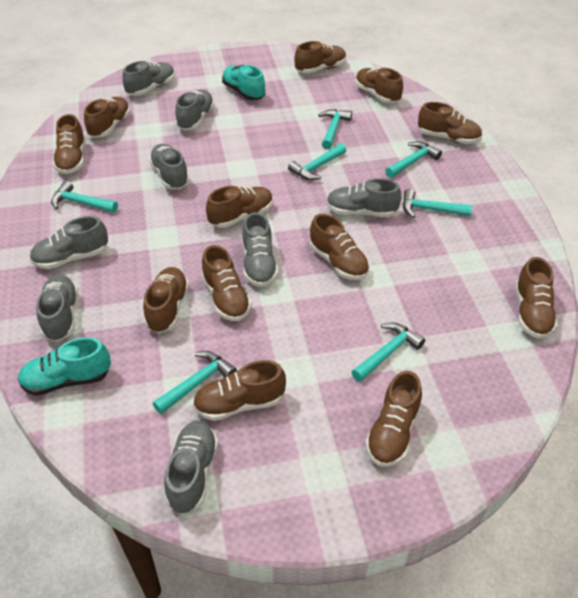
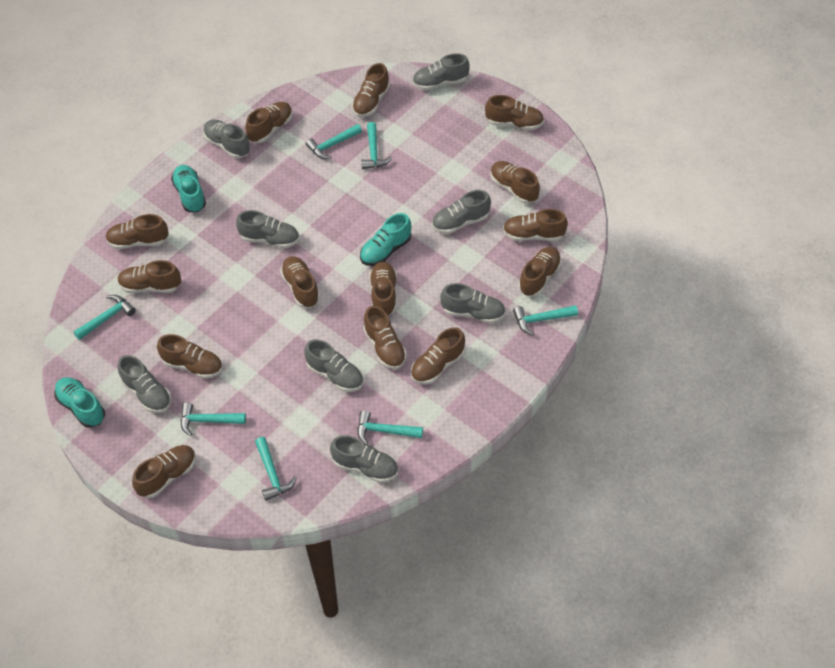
brown shoe: 12 -> 14
turquoise shoe: 2 -> 3

